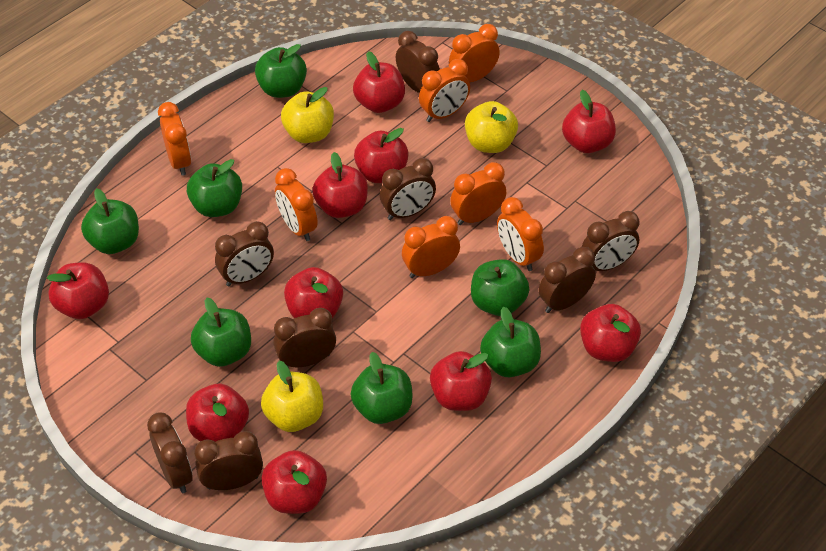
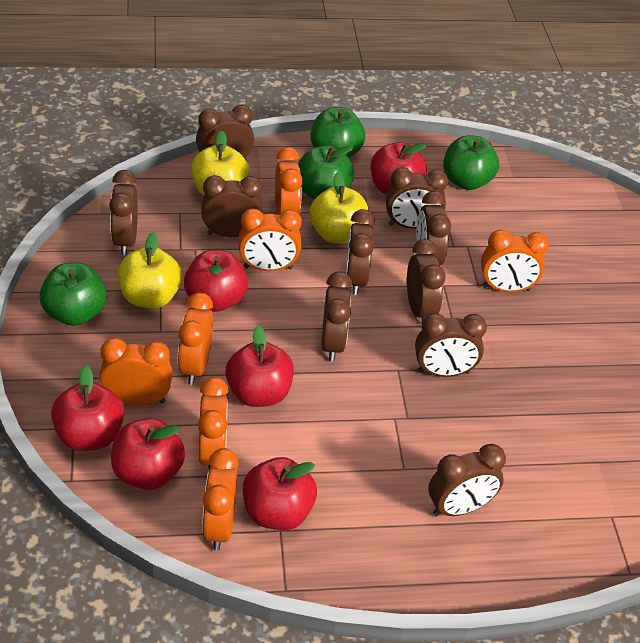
brown clock: 8 -> 10
green apple: 7 -> 4
red apple: 10 -> 6

